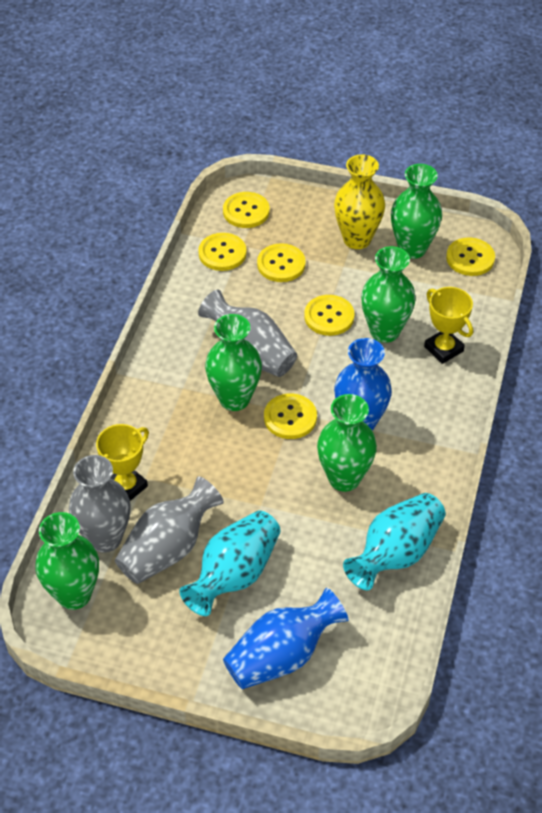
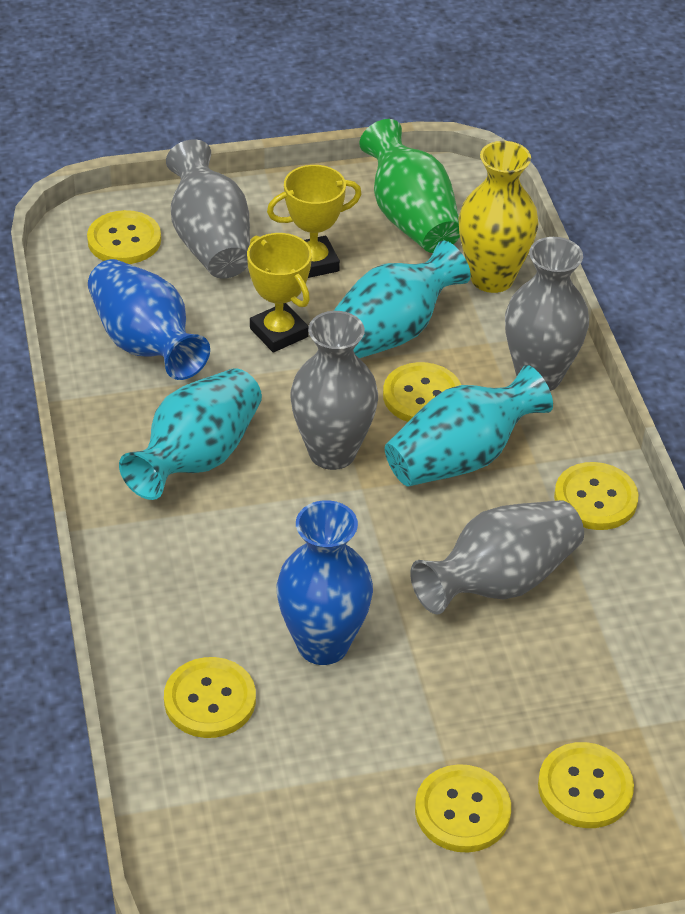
green vase: 5 -> 1
grey vase: 3 -> 4
turquoise vase: 2 -> 3

